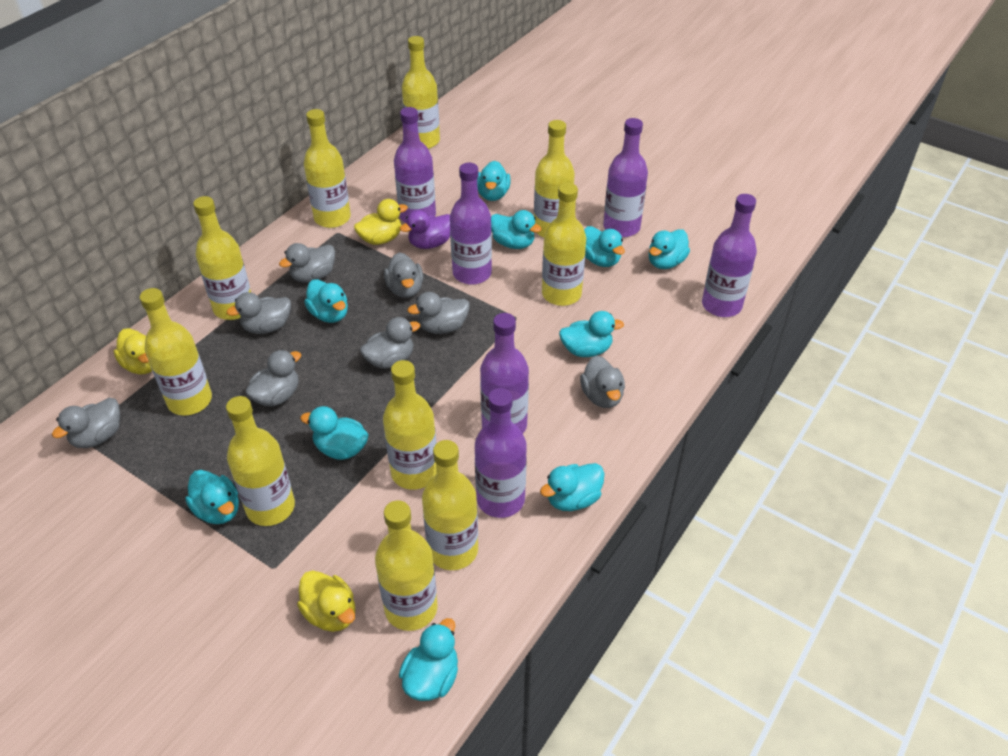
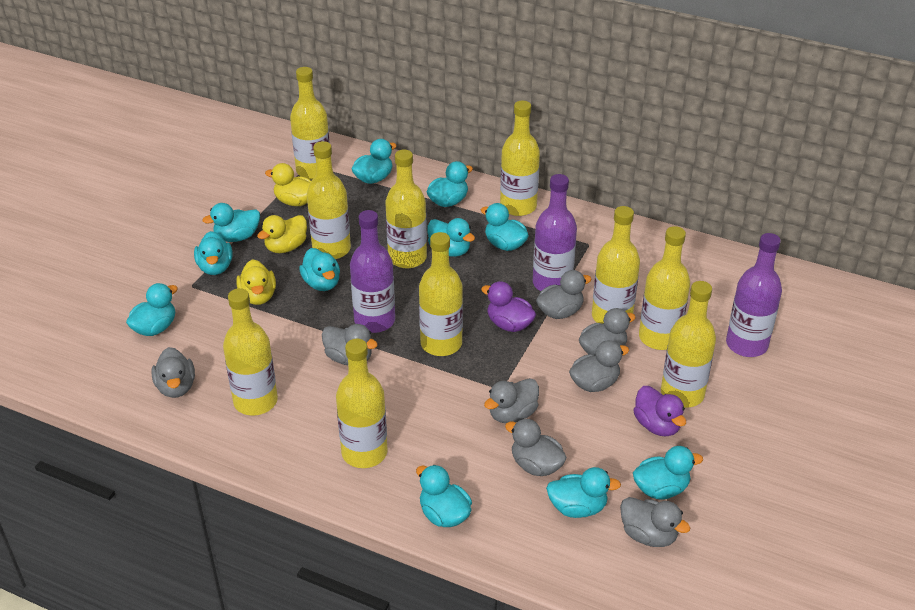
purple bottle: 6 -> 3
purple duck: 1 -> 2
turquoise duck: 10 -> 11

